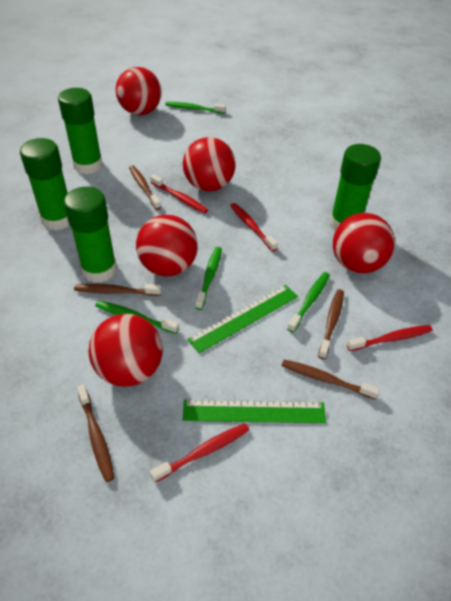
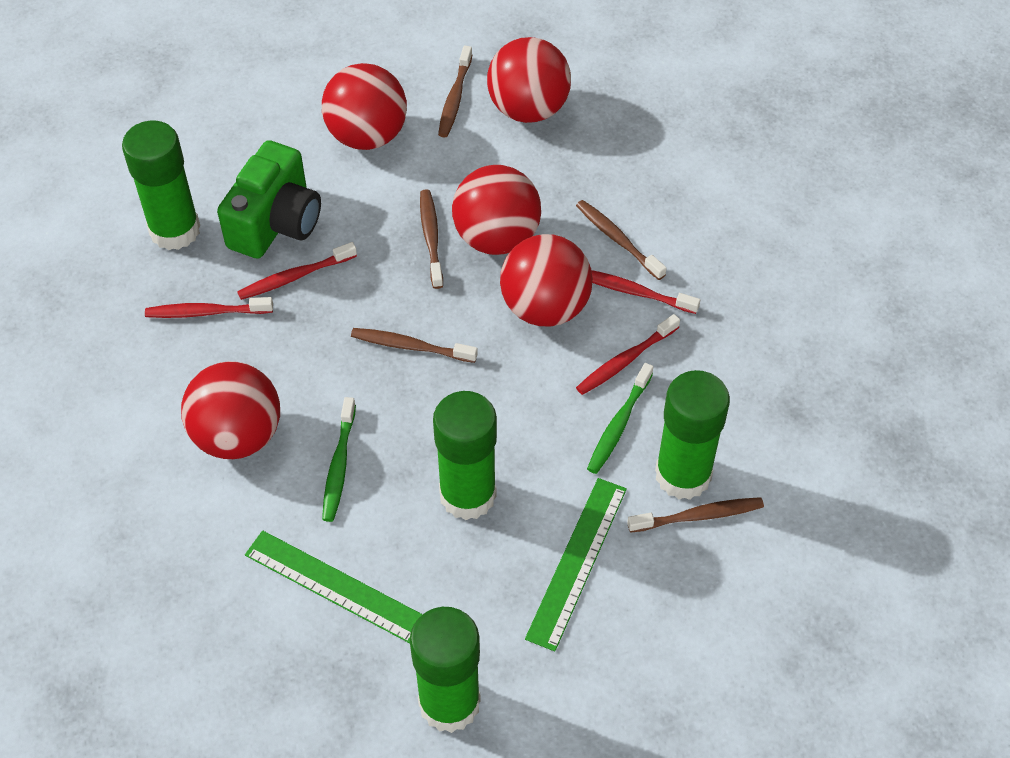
green camera: 0 -> 1
green toothbrush: 4 -> 2

